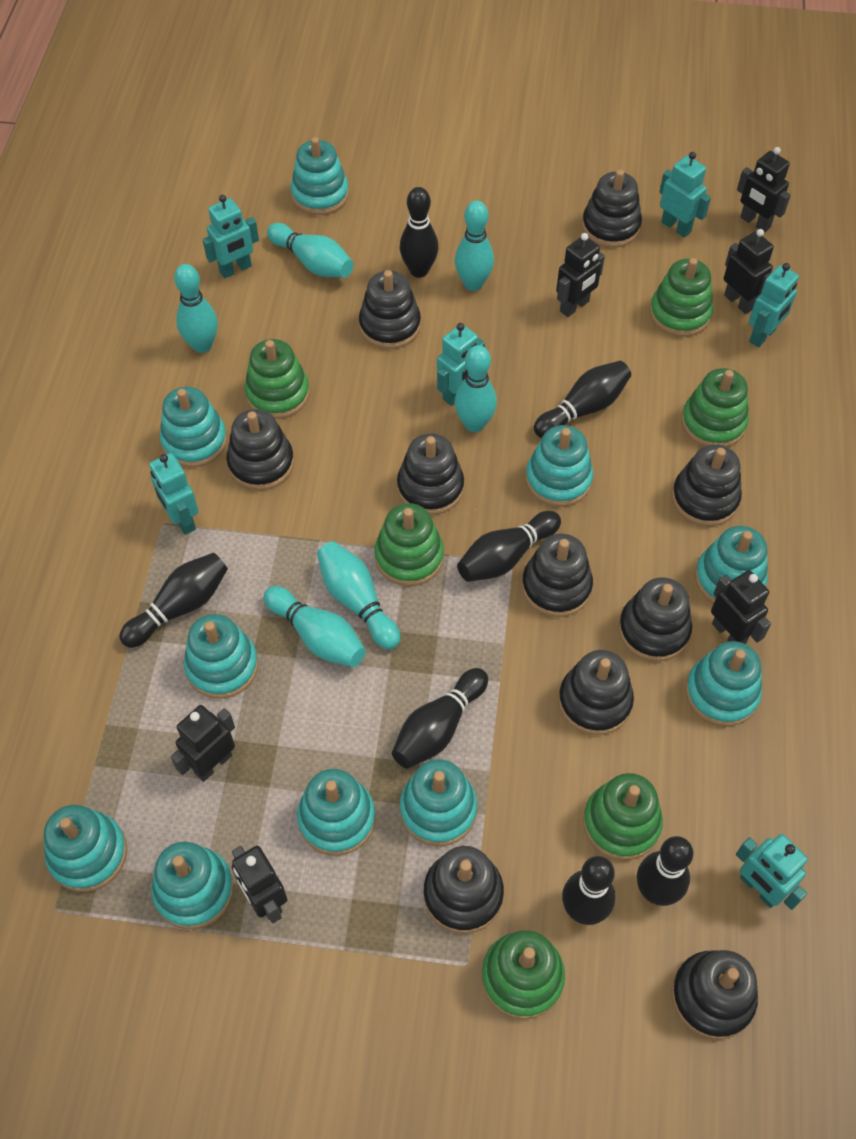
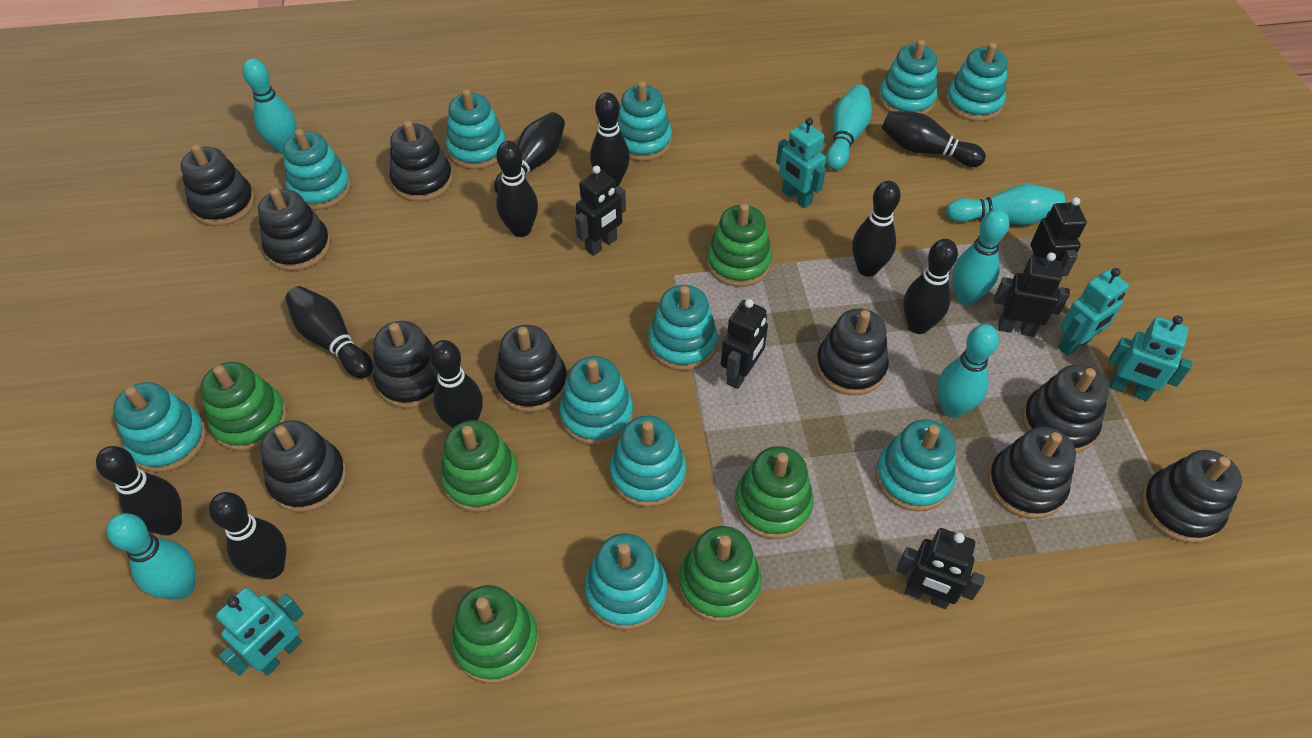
black bowling pin: 7 -> 10
black robot: 6 -> 5
turquoise robot: 6 -> 4
turquoise stacking toy: 10 -> 11

